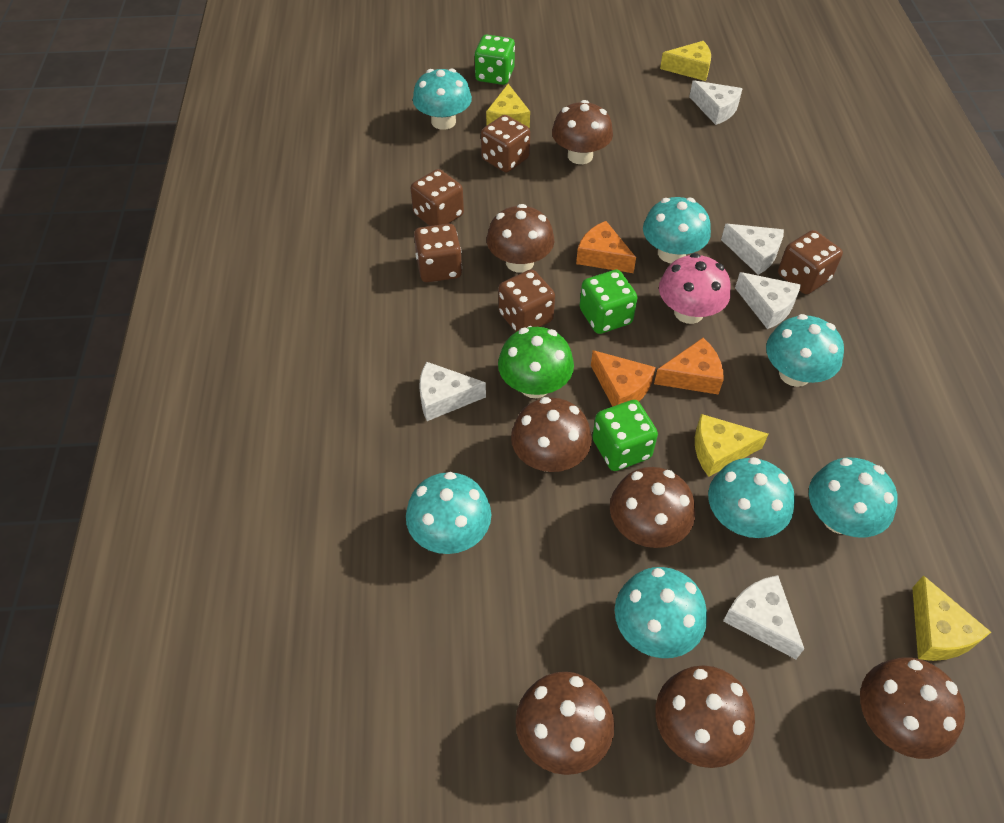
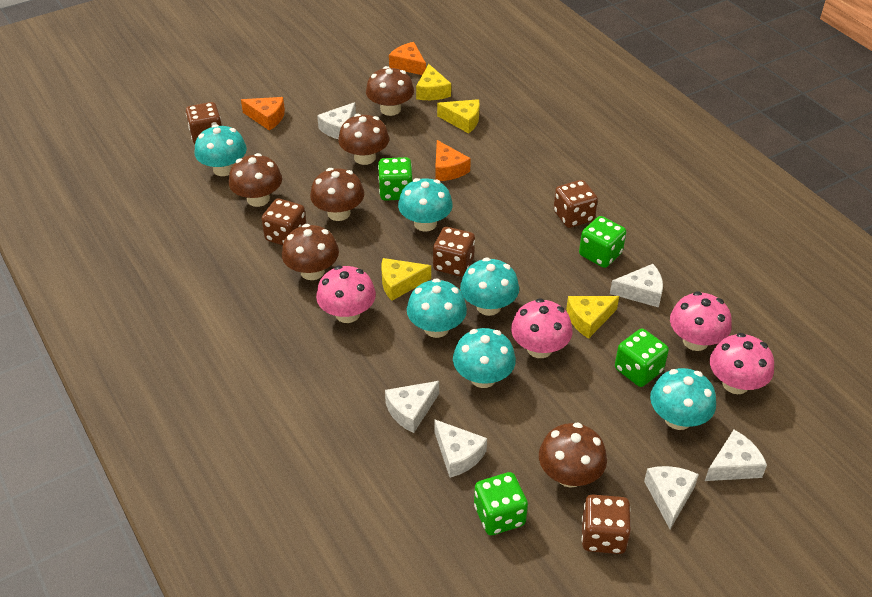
brown mushroom: 7 -> 6
green dice: 3 -> 4
green mushroom: 1 -> 0
pink mushroom: 1 -> 4
turquoise mushroom: 7 -> 6
white cheese: 5 -> 6

